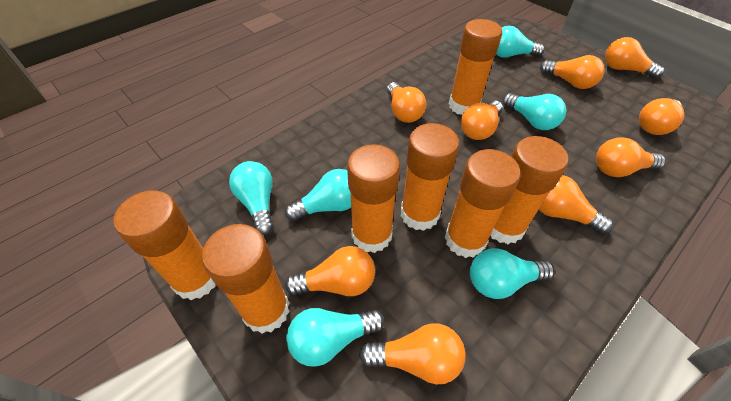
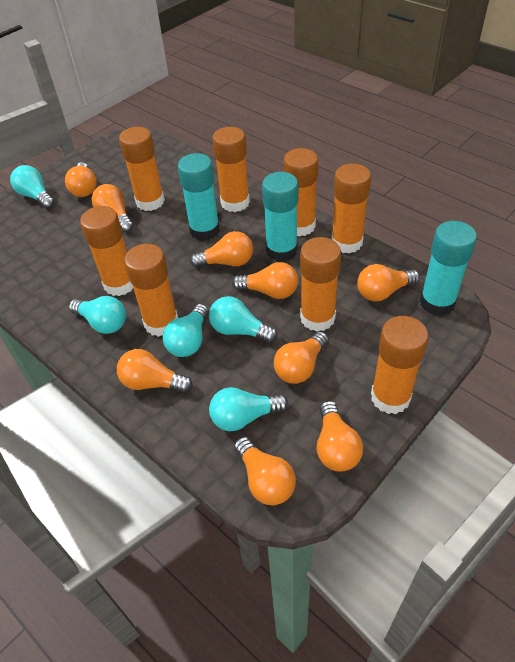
orange glue stick: 7 -> 8
turquoise glue stick: 0 -> 3
turquoise light bulb: 6 -> 5

